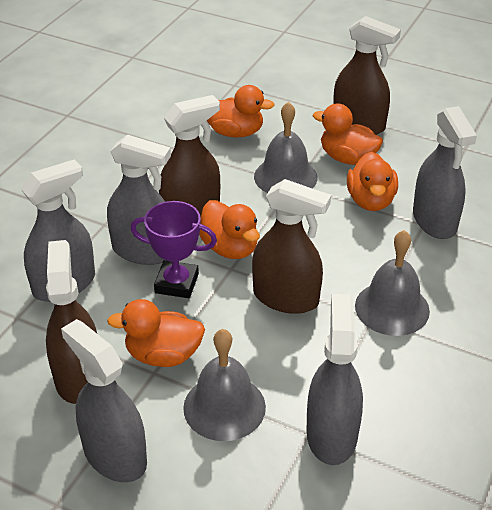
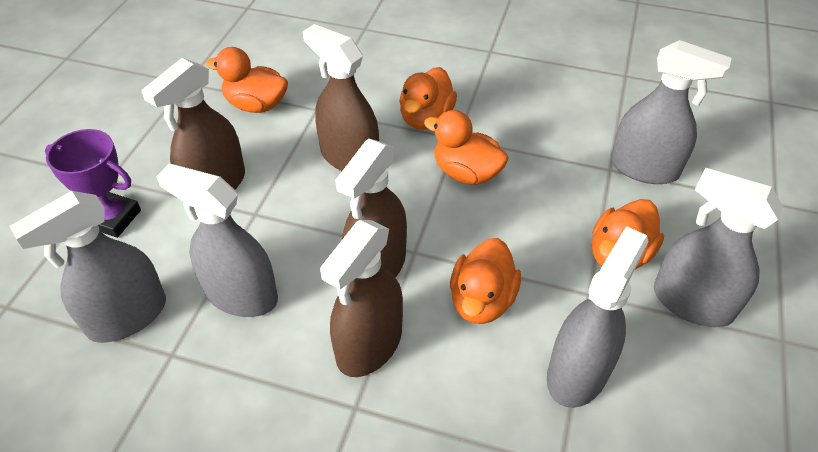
grey bell: 3 -> 0

